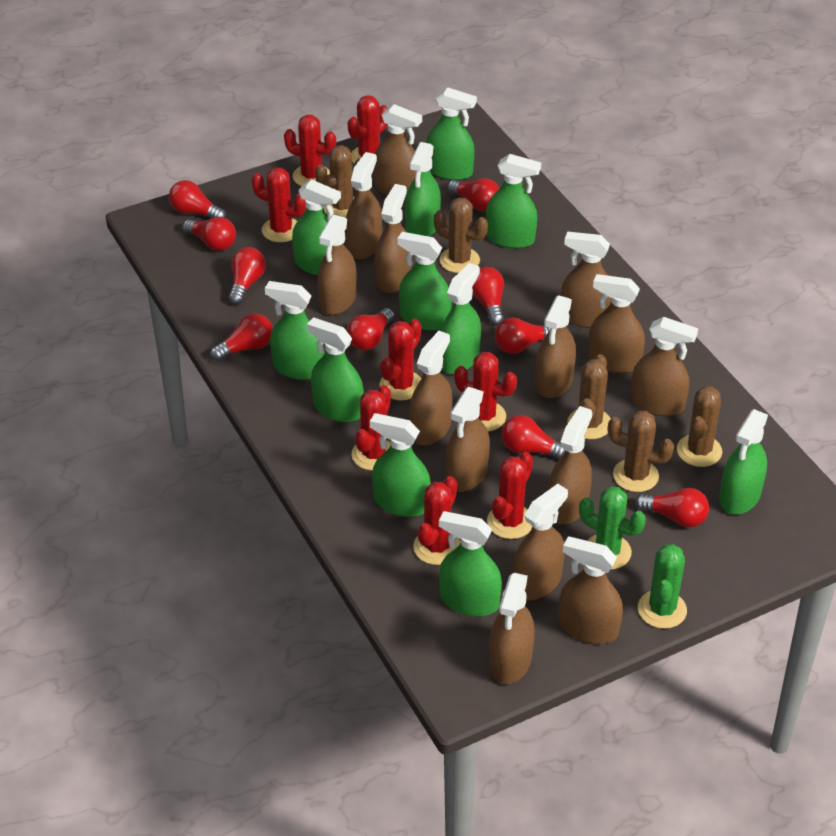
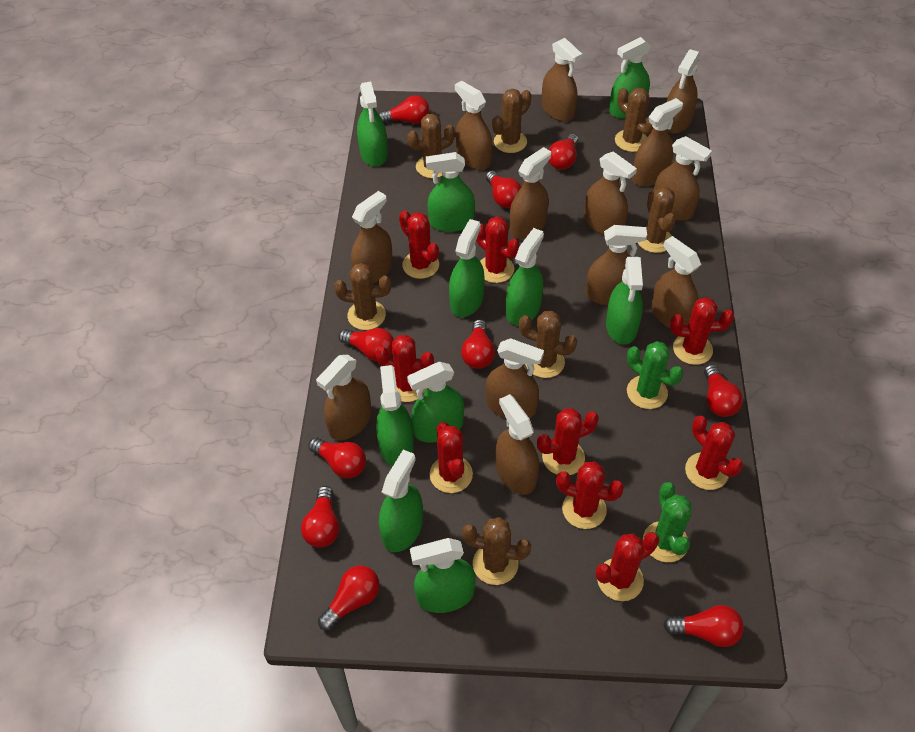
brown cactus: 5 -> 7
brown spray bottle: 14 -> 13
green spray bottle: 11 -> 10
red cactus: 8 -> 9

